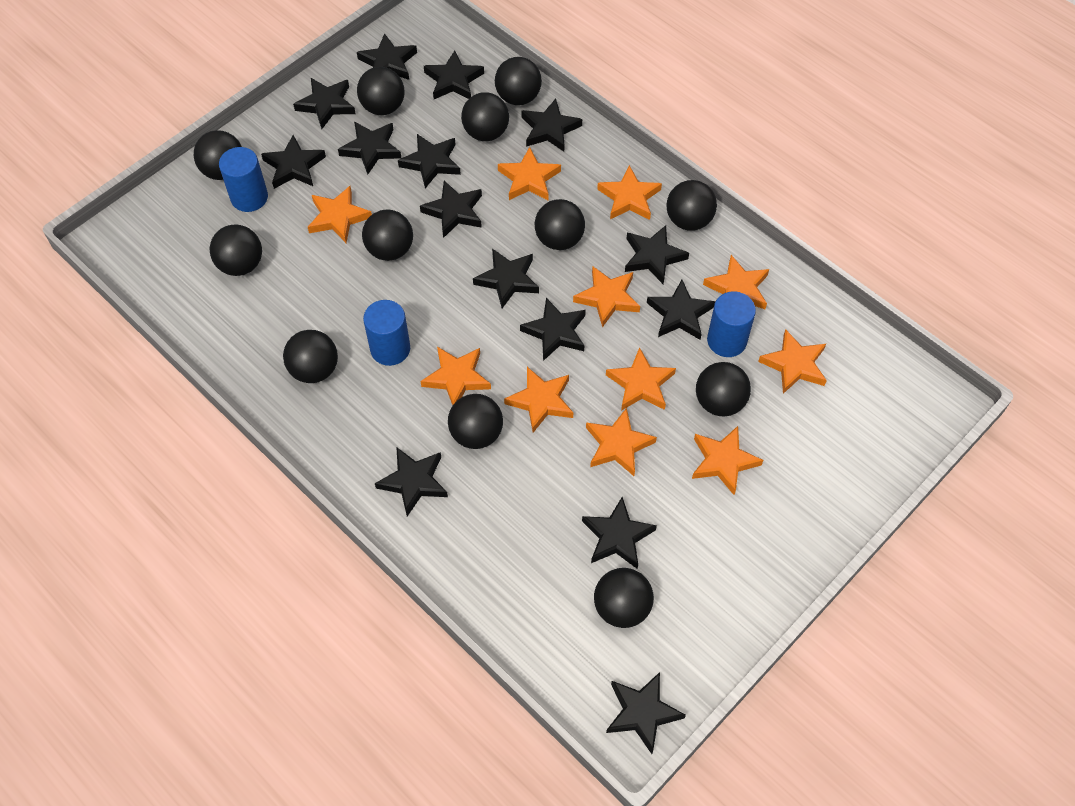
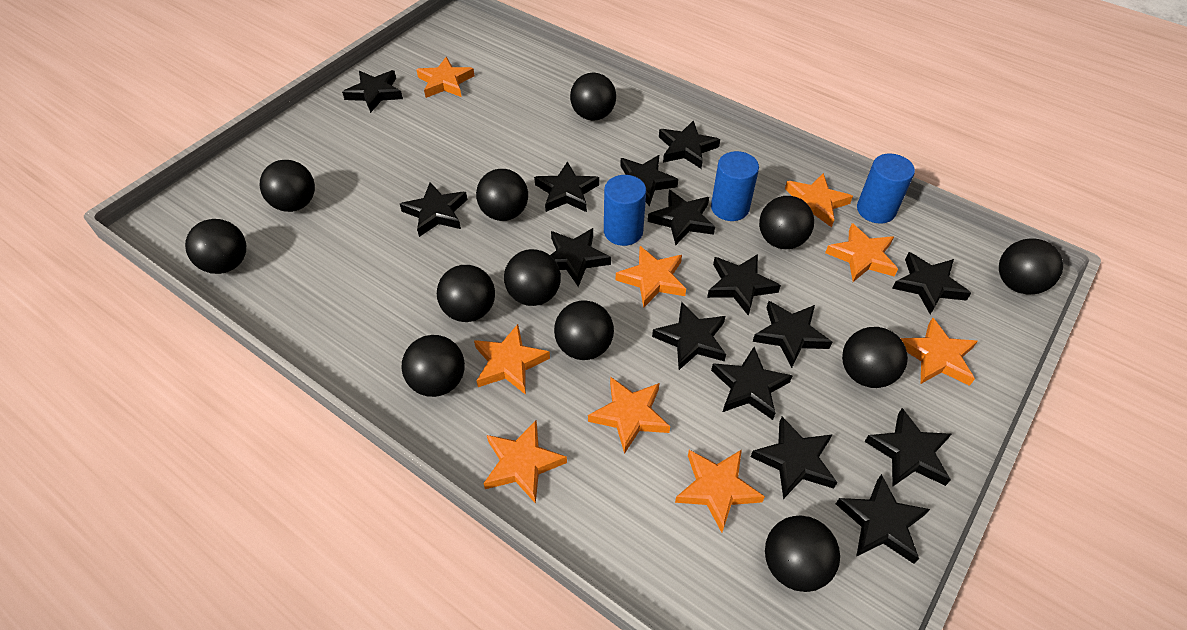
orange star: 11 -> 9

